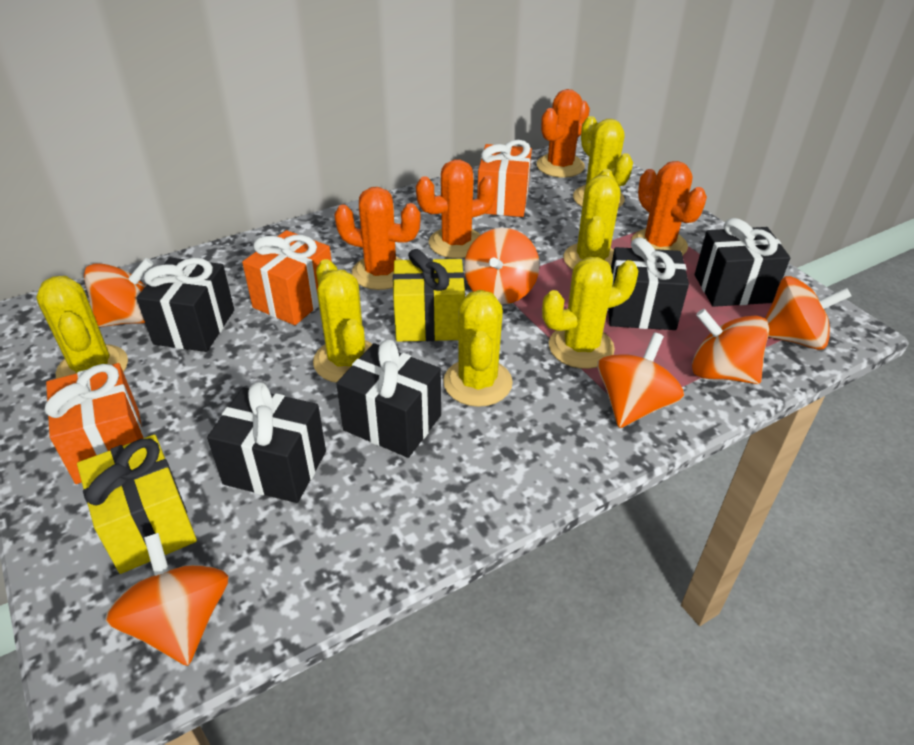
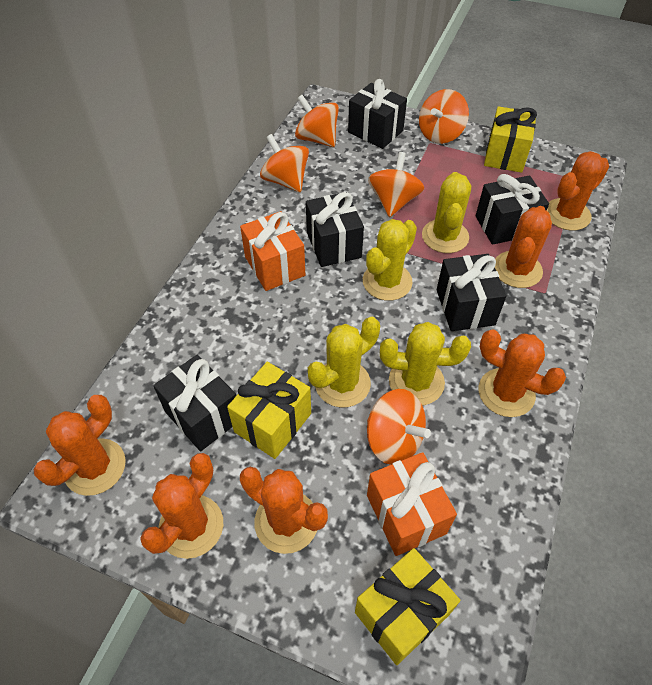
orange cactus: 4 -> 6
orange gift: 3 -> 2
orange spinning top: 6 -> 5
yellow cactus: 6 -> 4
yellow gift: 2 -> 3

